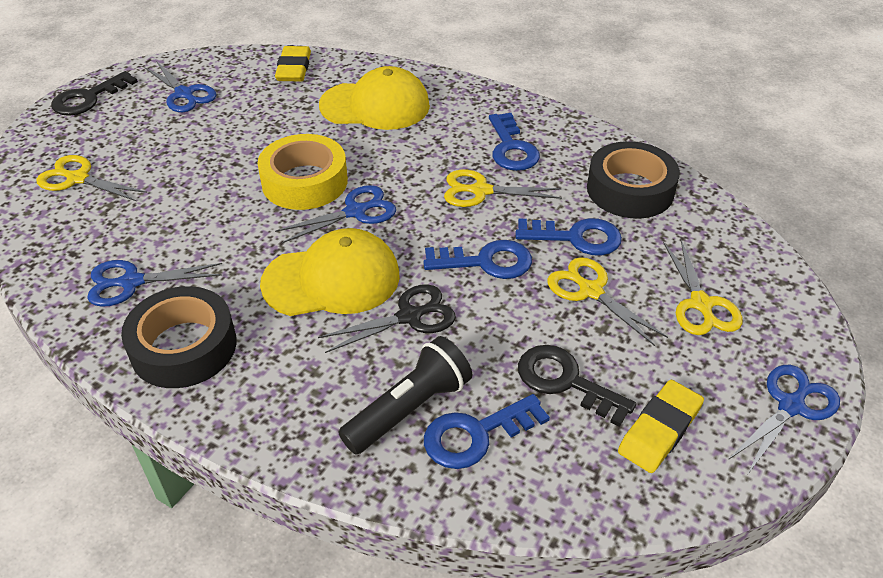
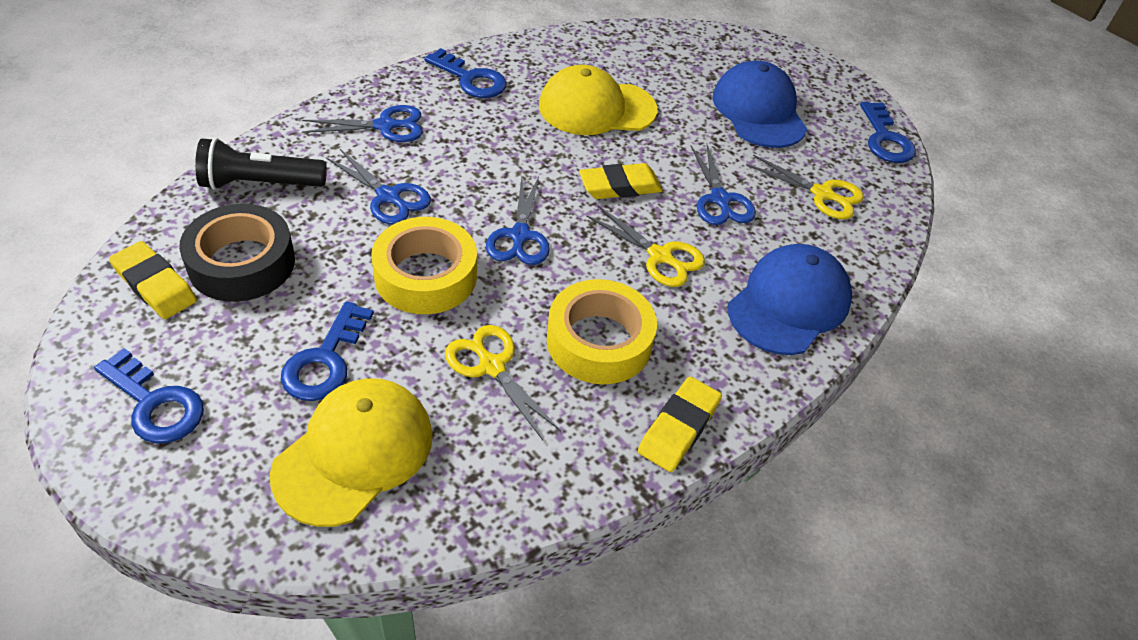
black key: 2 -> 0
black scissors: 1 -> 0
black tape: 2 -> 1
blue cap: 0 -> 2
yellow eraser: 2 -> 3
yellow scissors: 4 -> 3
yellow tape: 1 -> 2

